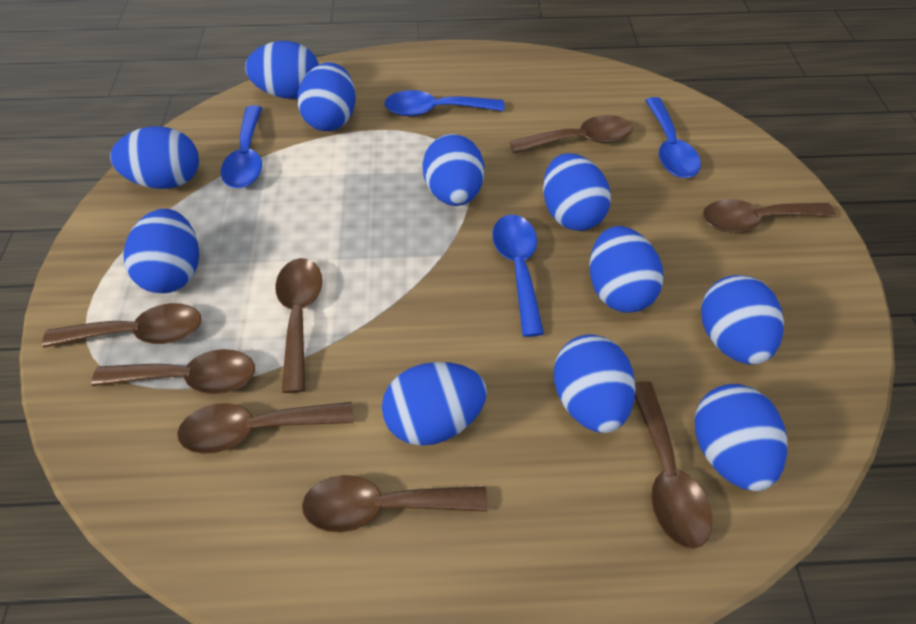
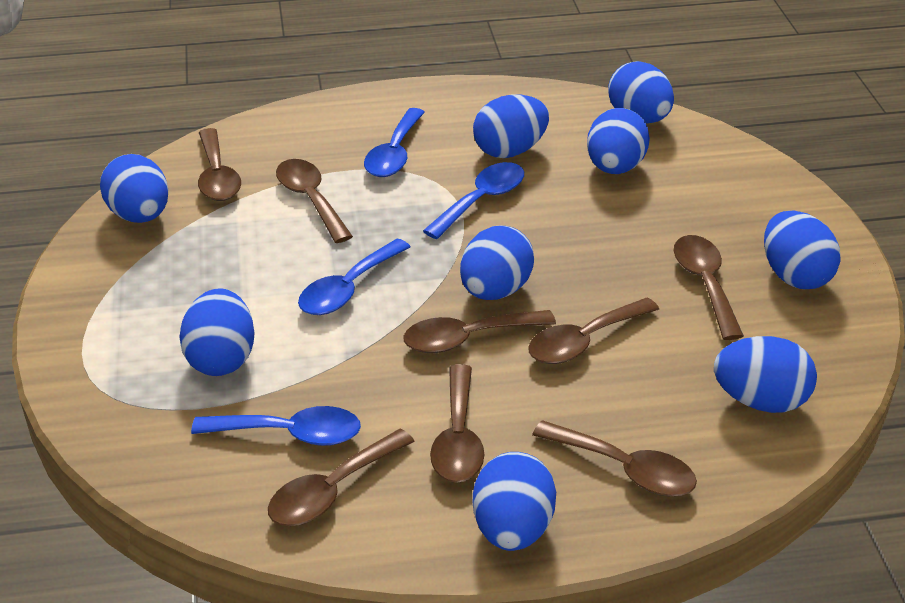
blue egg: 11 -> 9

